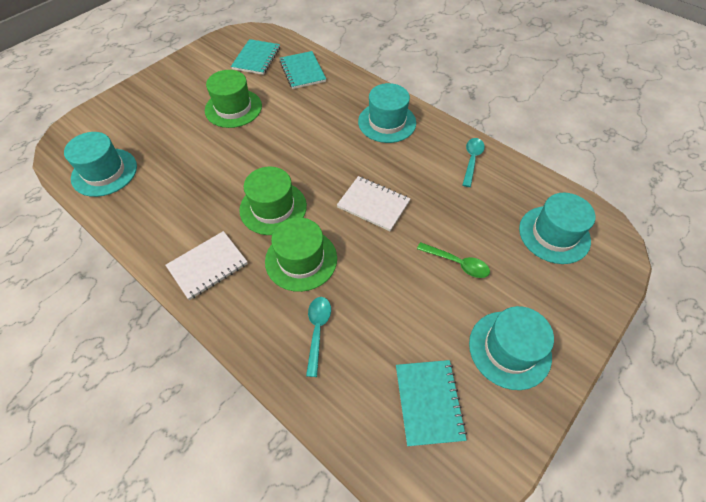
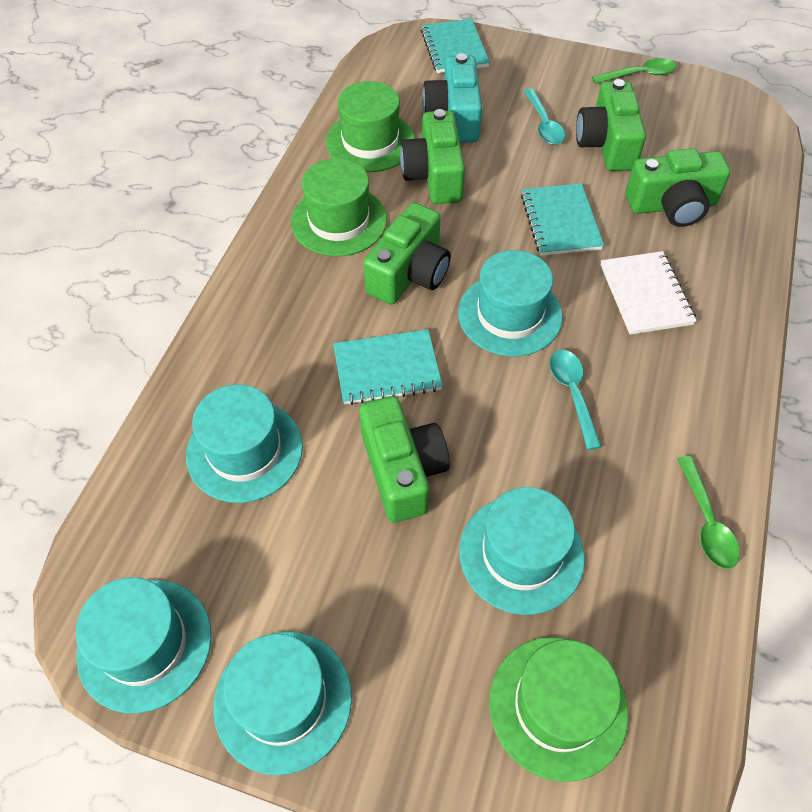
green camera: 0 -> 5
green spoon: 1 -> 2
turquoise camera: 0 -> 1
turquoise hat: 4 -> 5
white notebook: 2 -> 1

